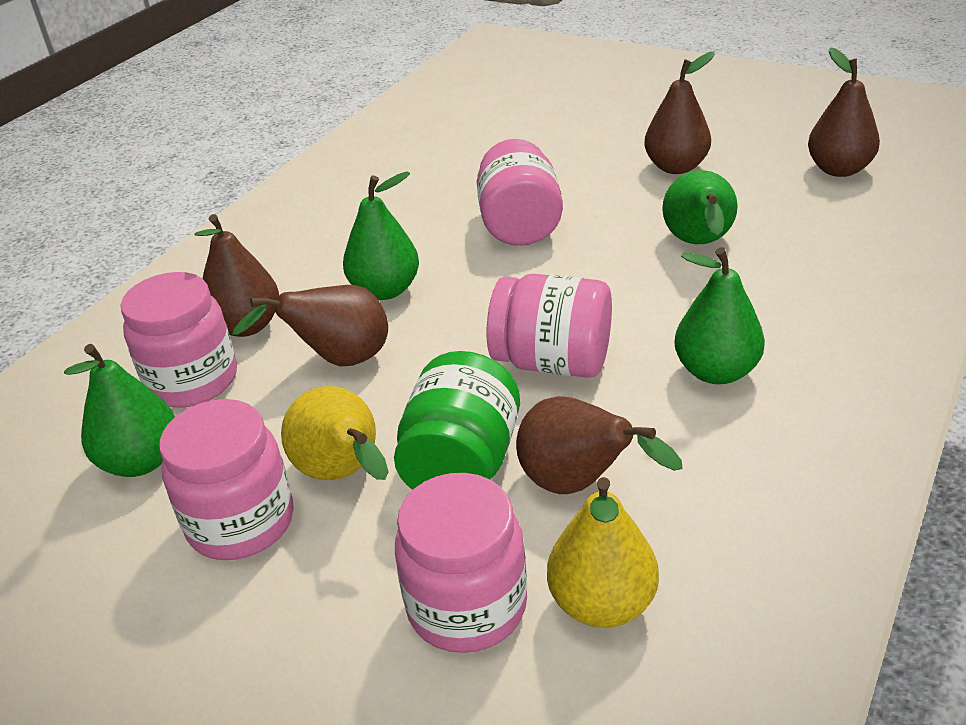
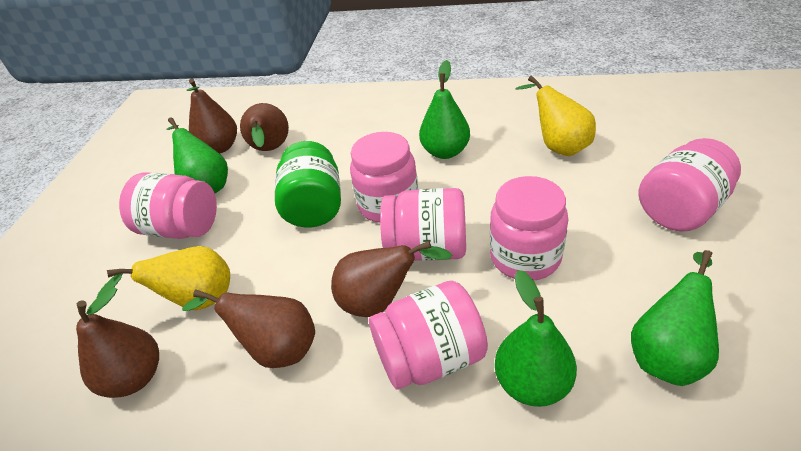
pink jar: 5 -> 6

